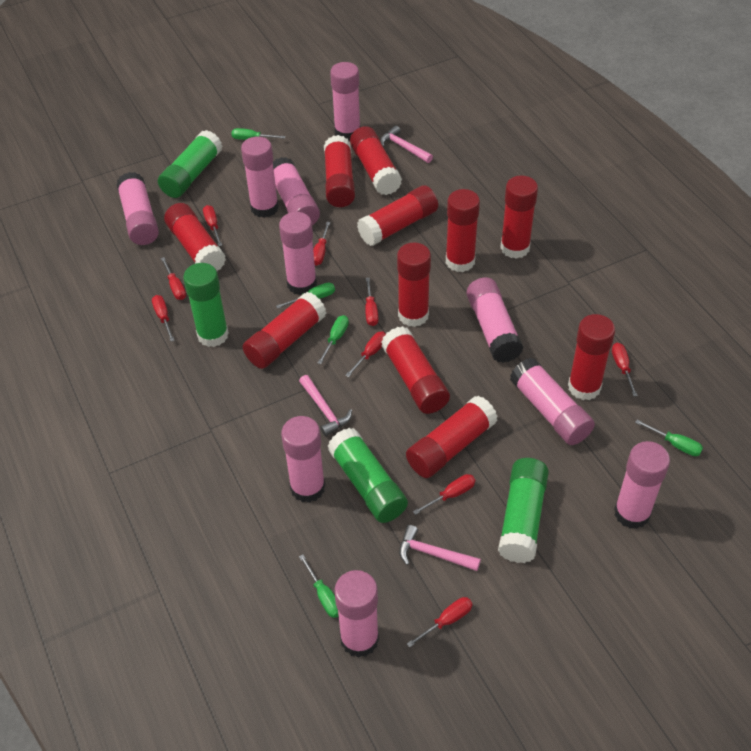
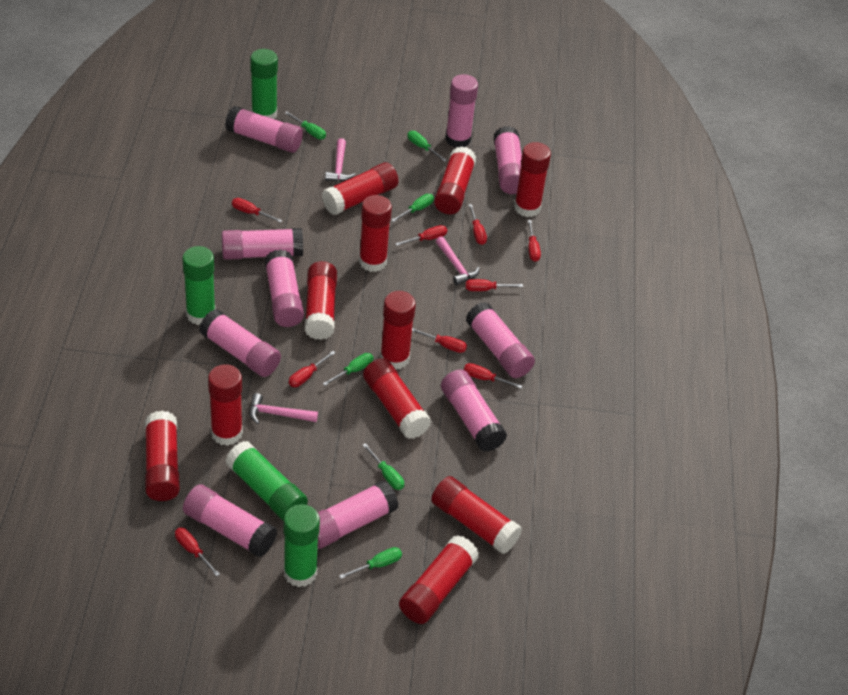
green screwdriver: 5 -> 6

